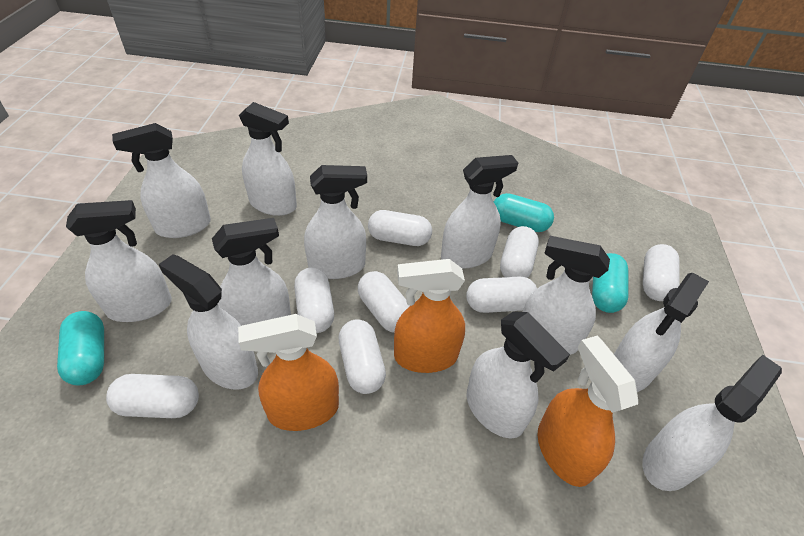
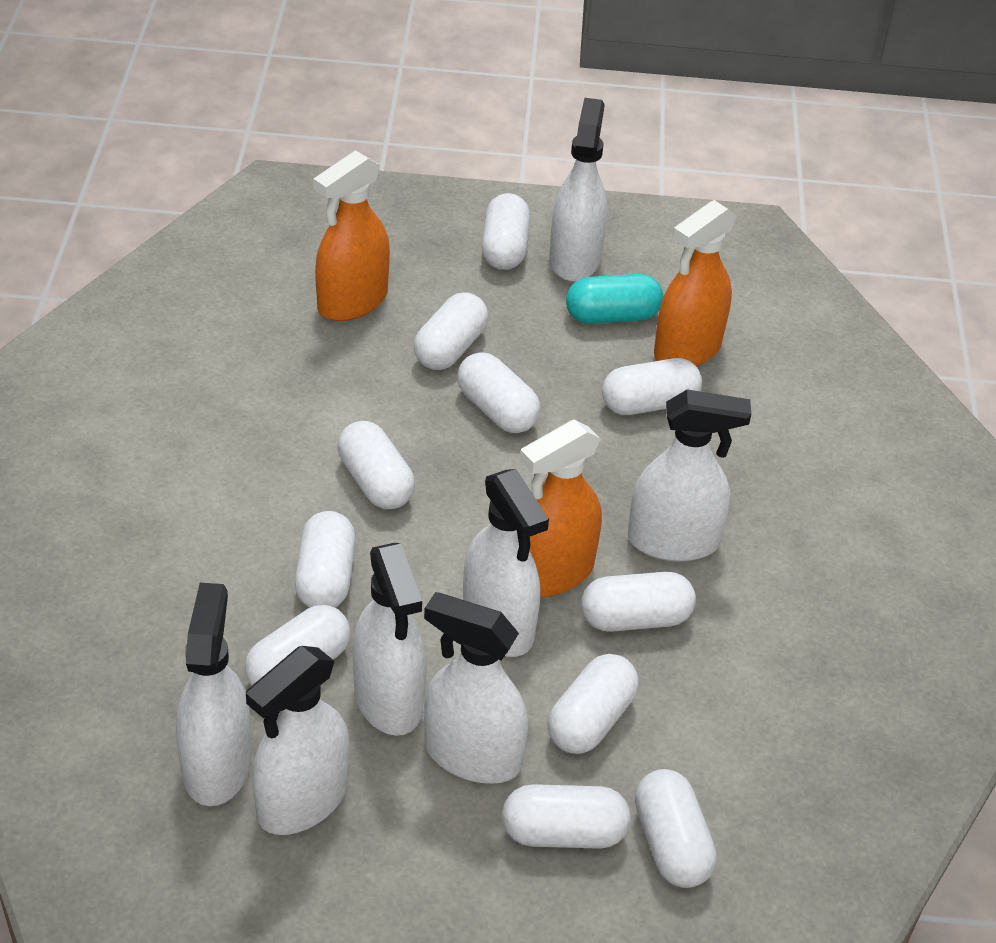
turquoise capsule: 3 -> 1
white capsule: 8 -> 11
white spray bottle: 11 -> 7

